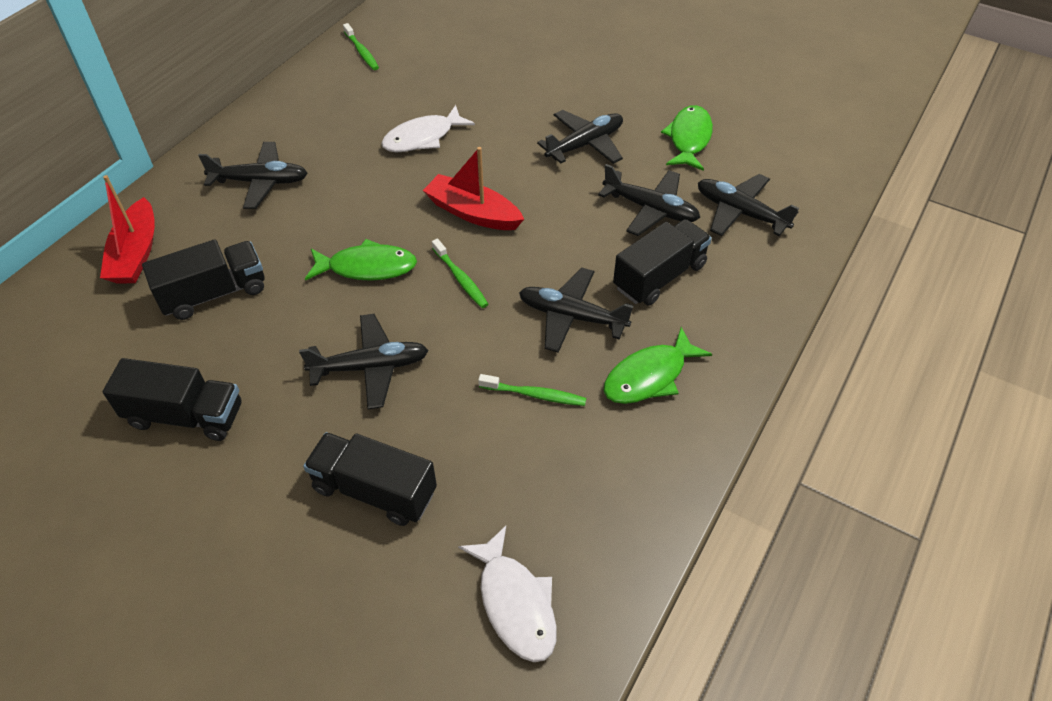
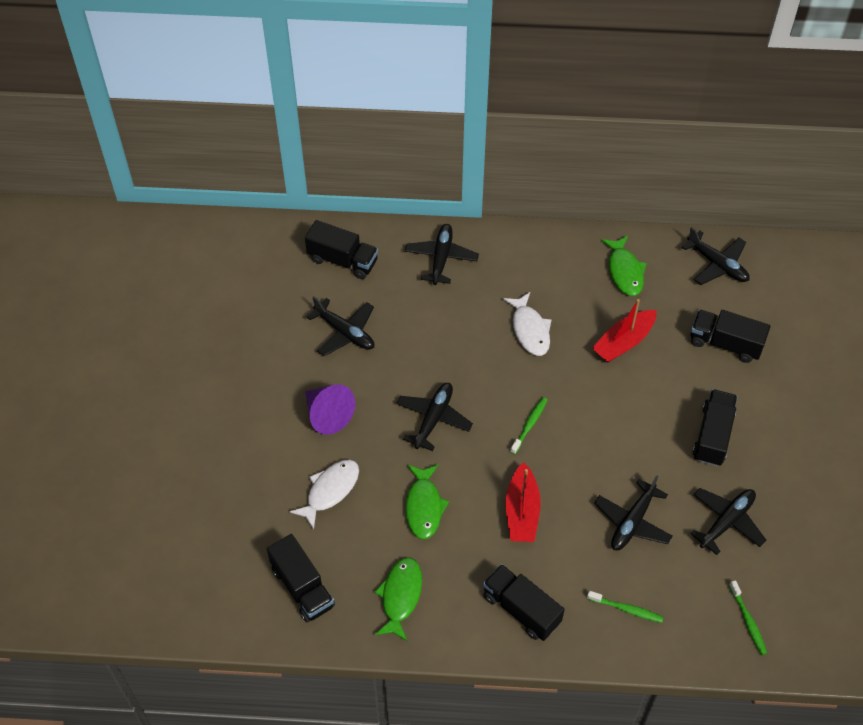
black truck: 4 -> 5
purple cone: 0 -> 1

